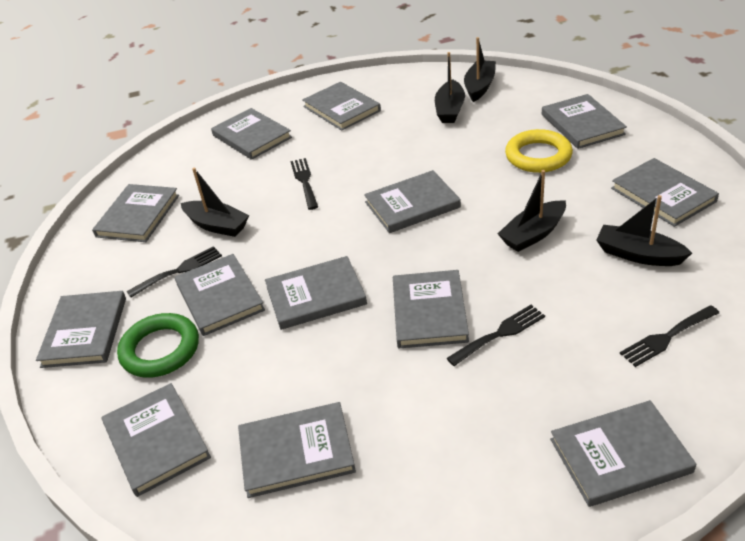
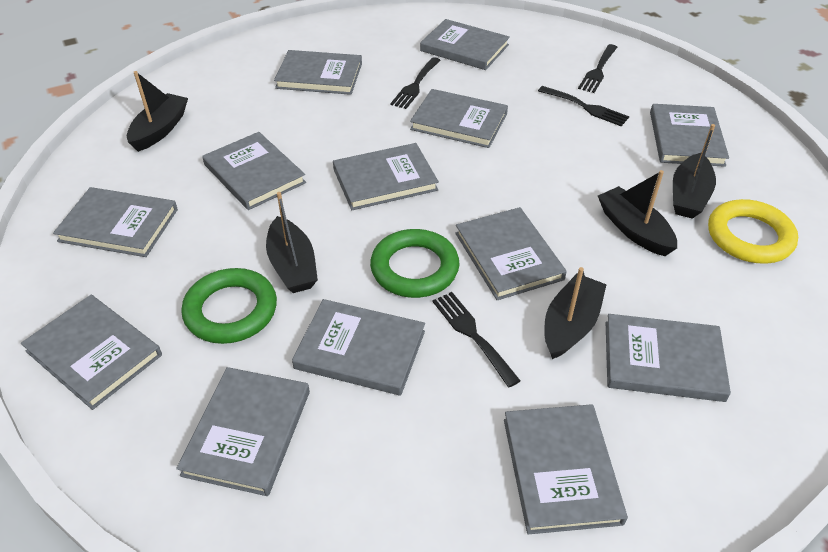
green ring: 1 -> 2

